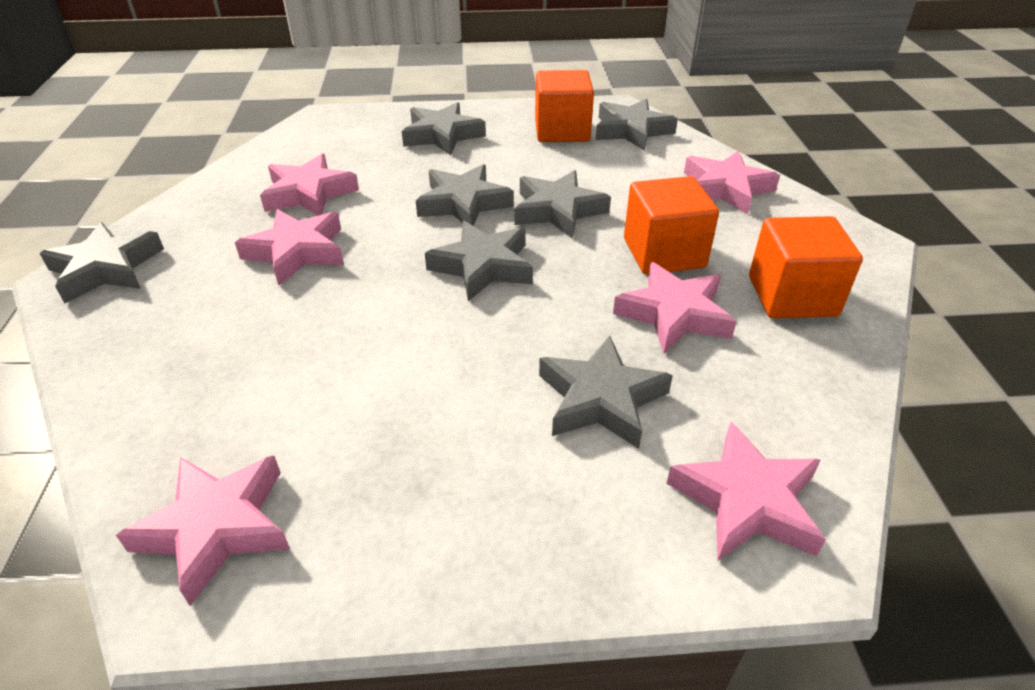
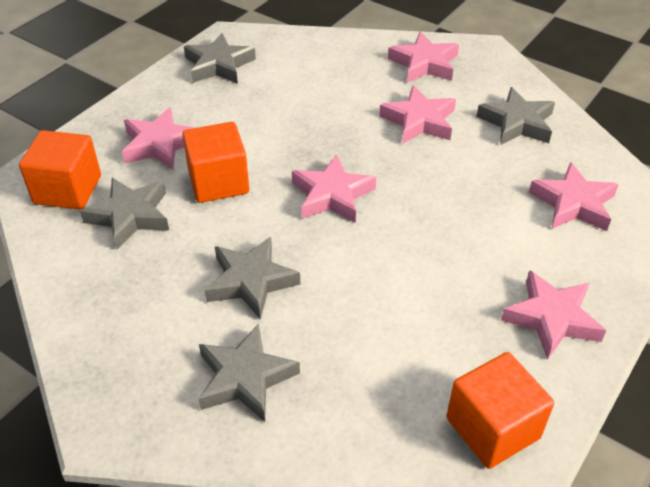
grey star: 7 -> 5

